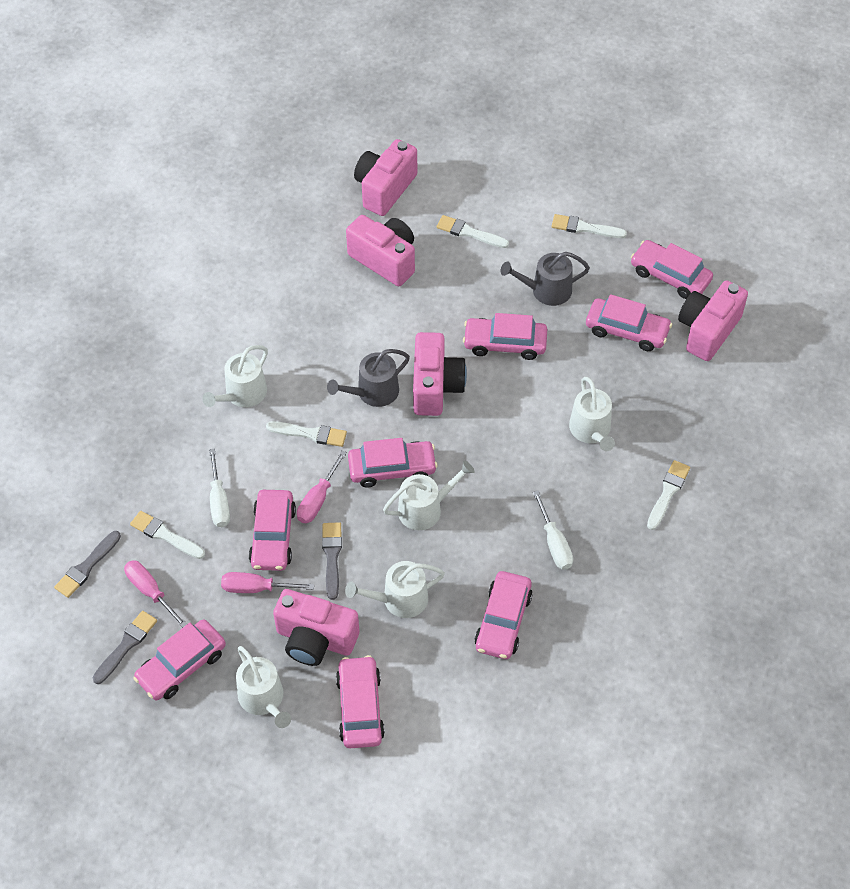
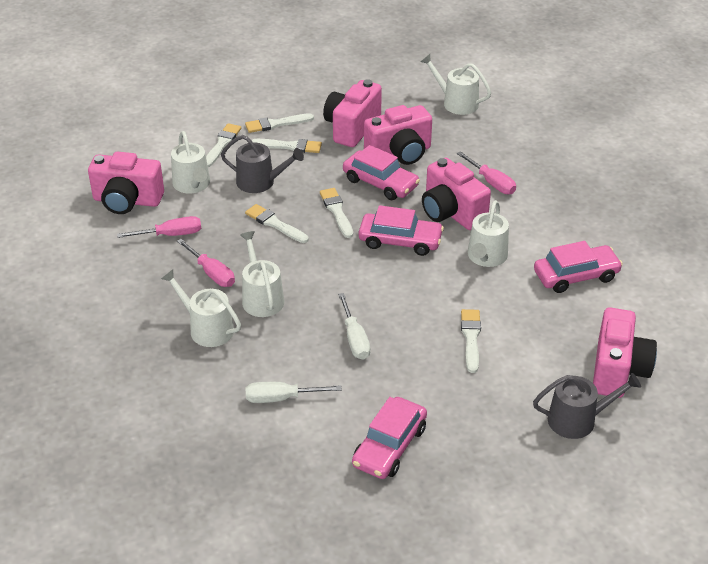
grey brush: 3 -> 0
pink car: 8 -> 4
white brush: 5 -> 6

